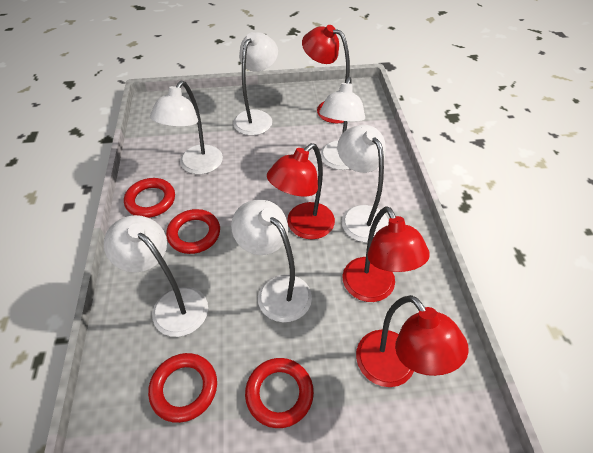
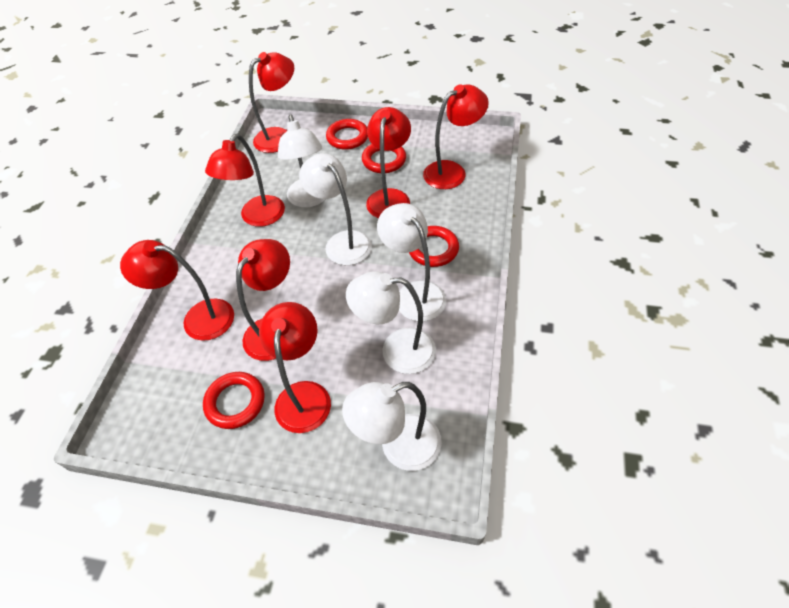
red lamp: 4 -> 7
white lamp: 6 -> 5

